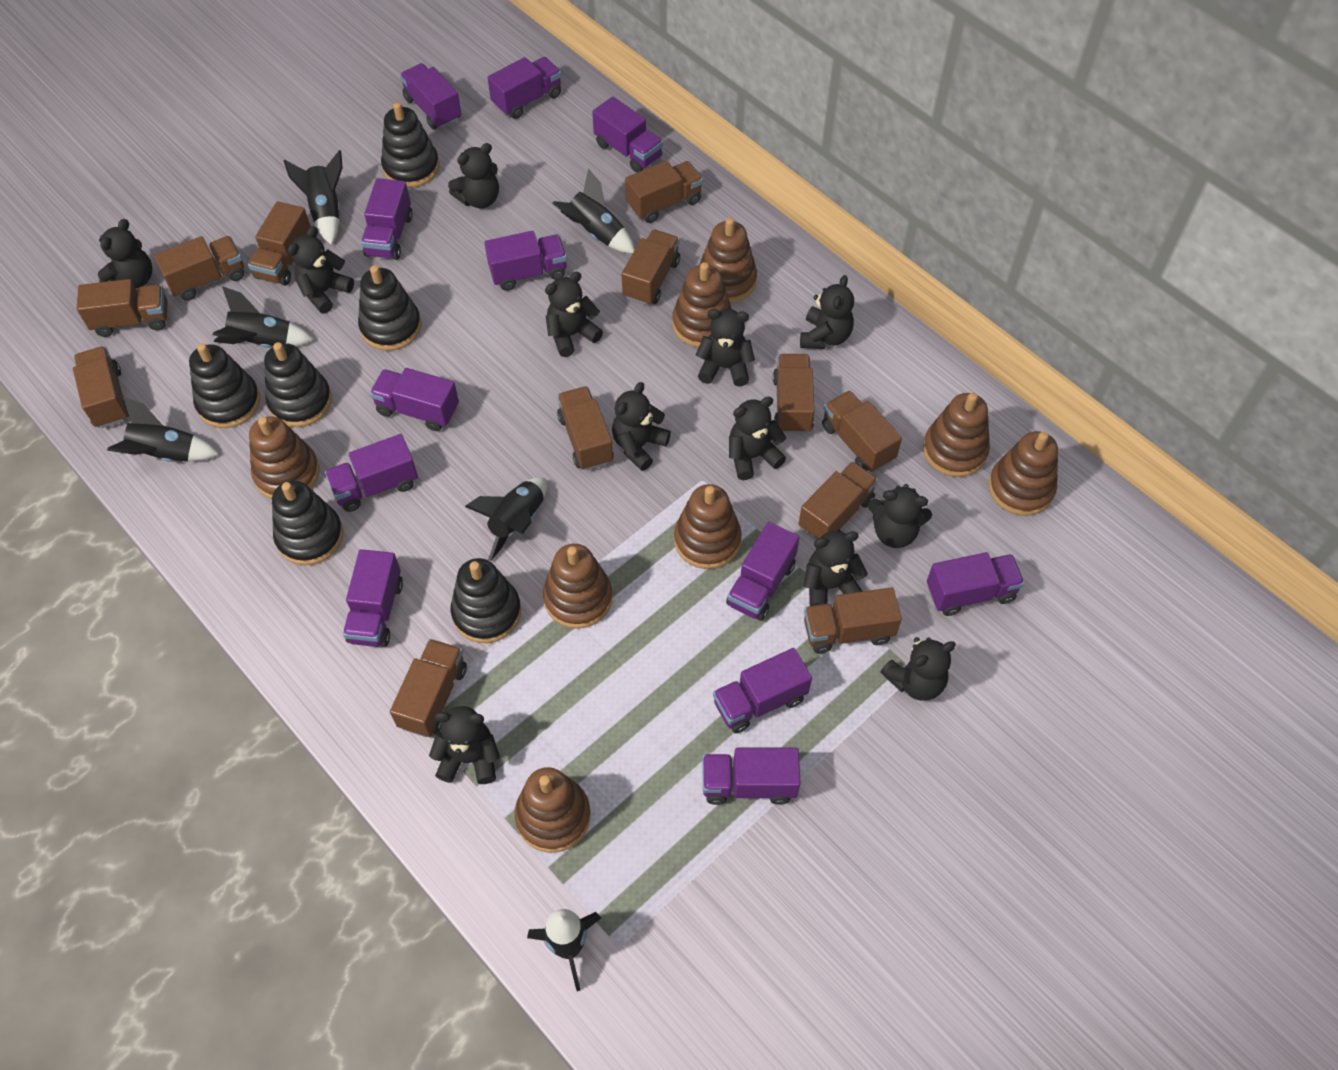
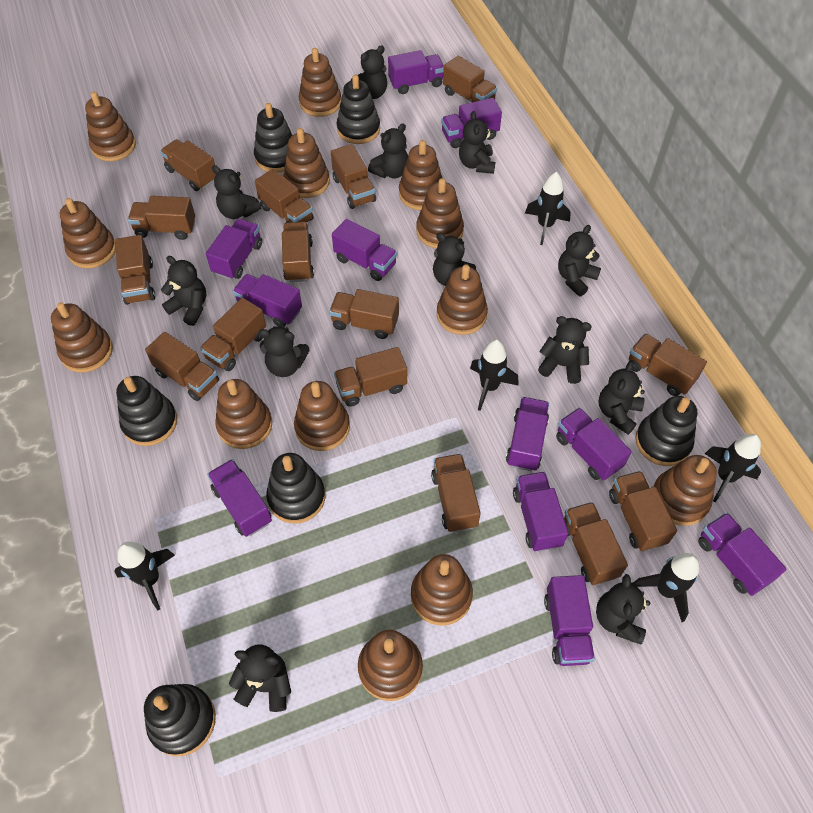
black rocket: 6 -> 5
brown stacking toy: 8 -> 13
brown truck: 12 -> 15
purple truck: 12 -> 11

